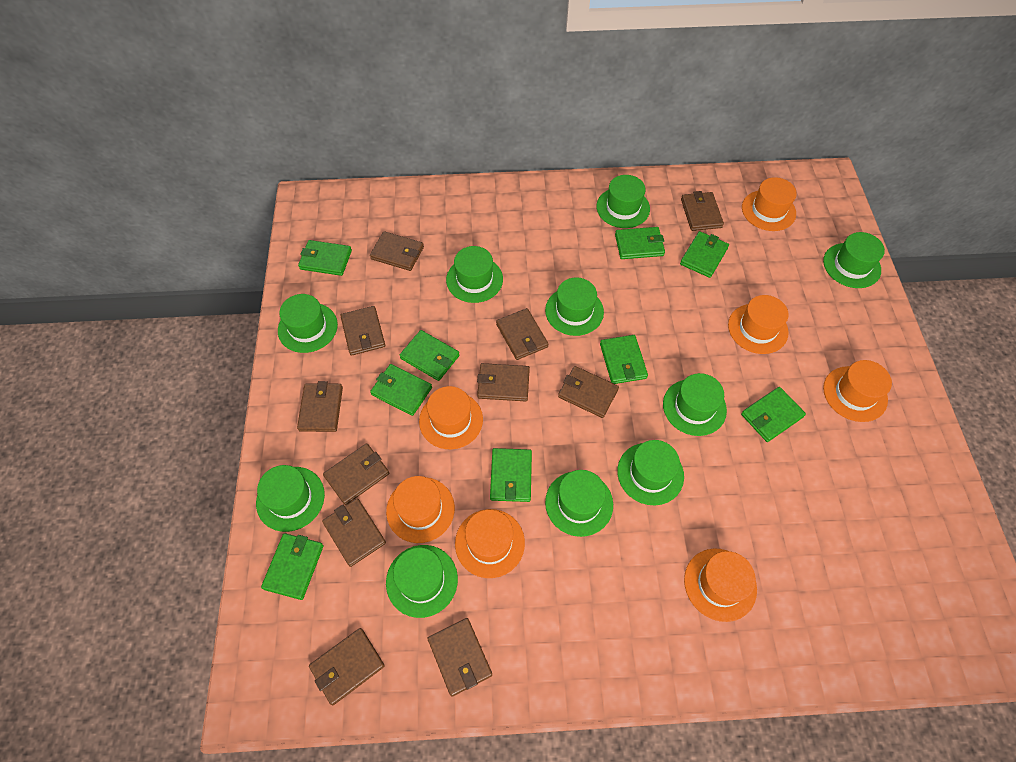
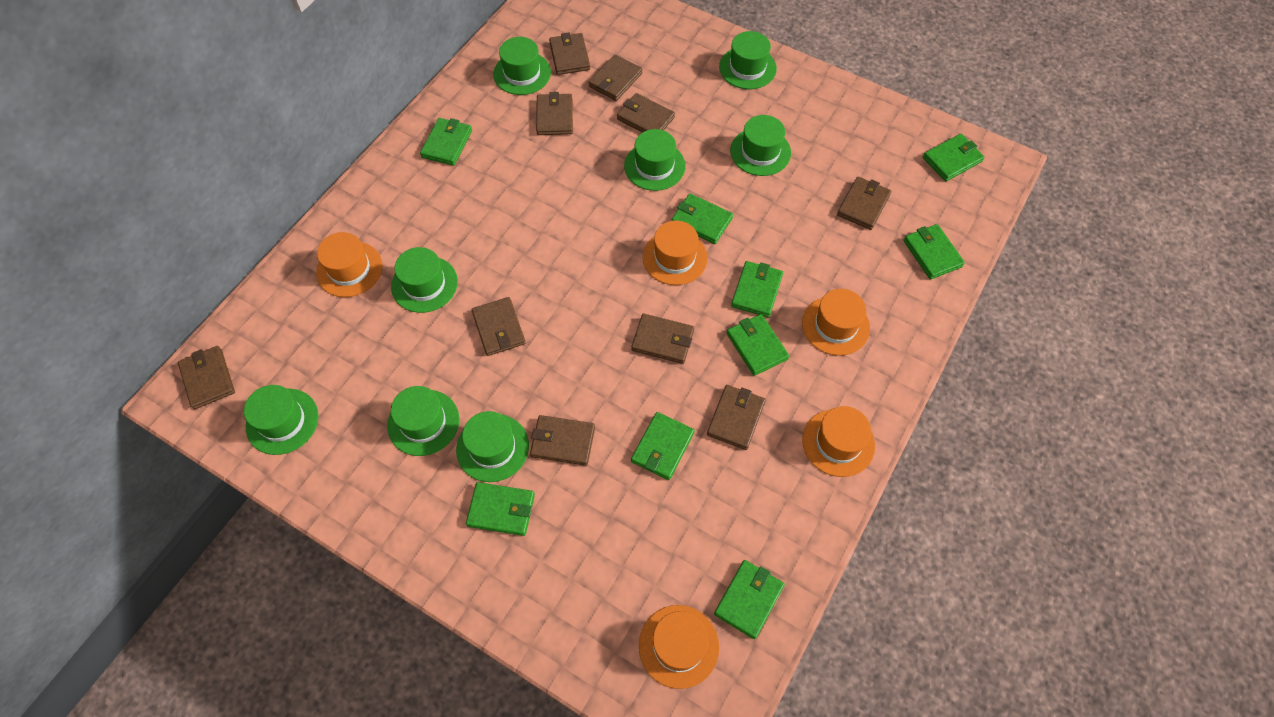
brown wallet: 11 -> 10
green hat: 10 -> 8
orange hat: 7 -> 5

